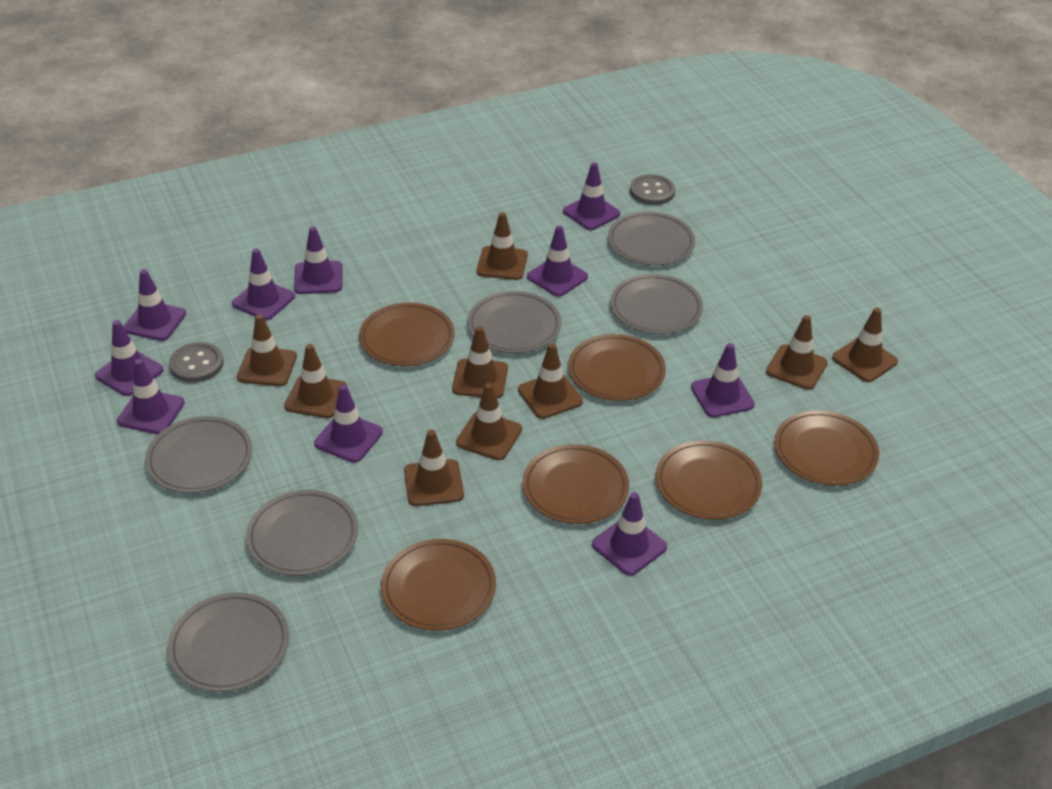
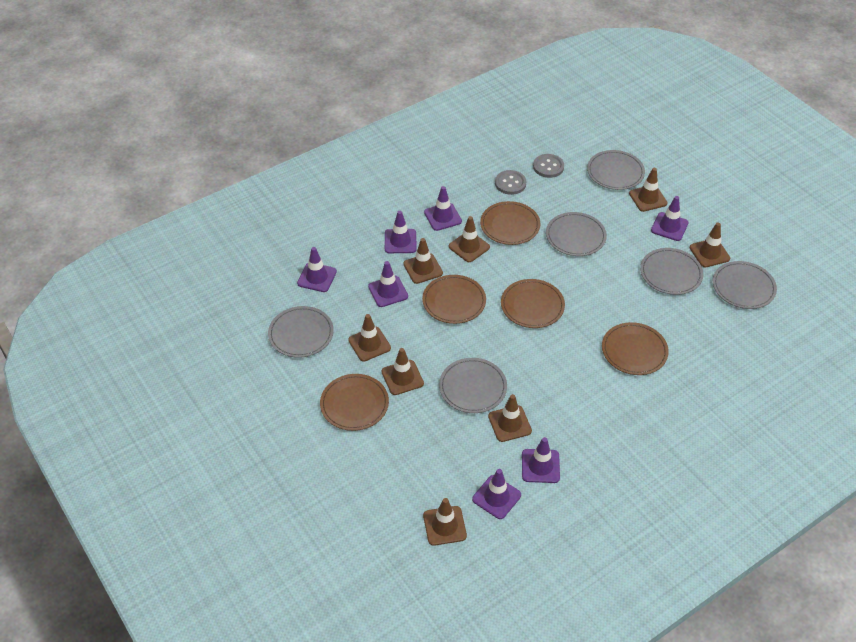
brown plate: 6 -> 5
brown traffic cone: 9 -> 8
purple traffic cone: 10 -> 7

